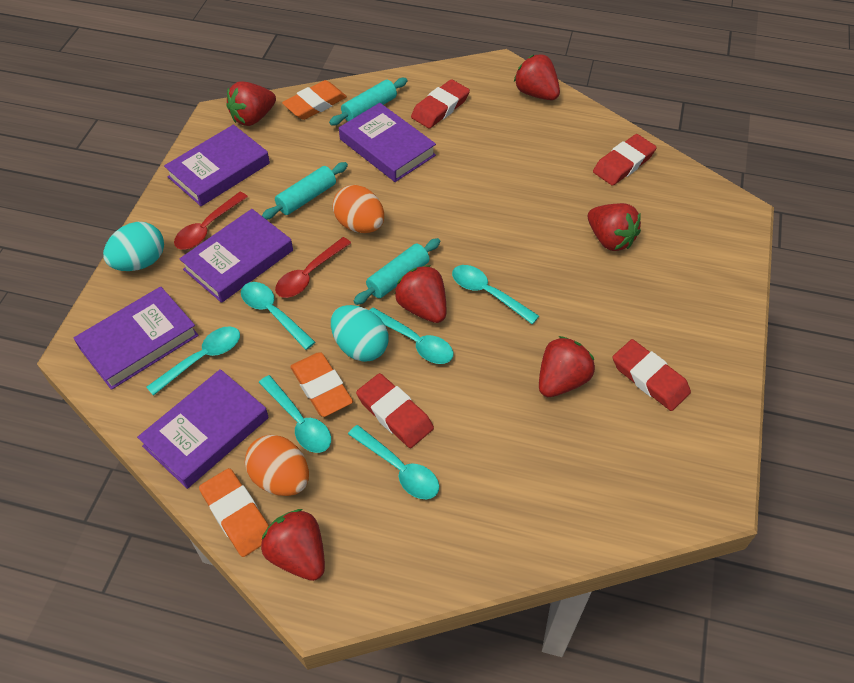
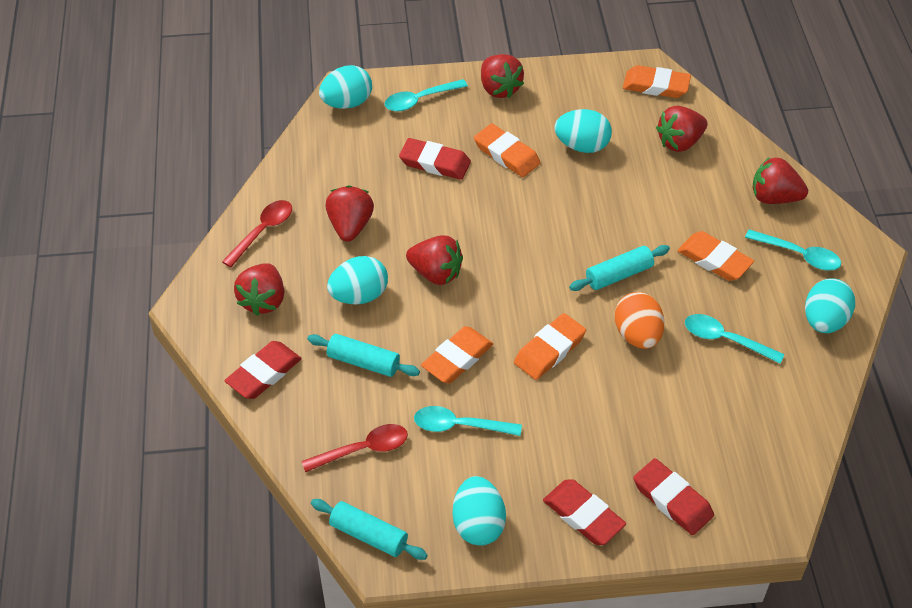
orange egg: 2 -> 1
orange eraser: 3 -> 5
purple book: 5 -> 0
turquoise egg: 2 -> 5
turquoise spoon: 6 -> 4

